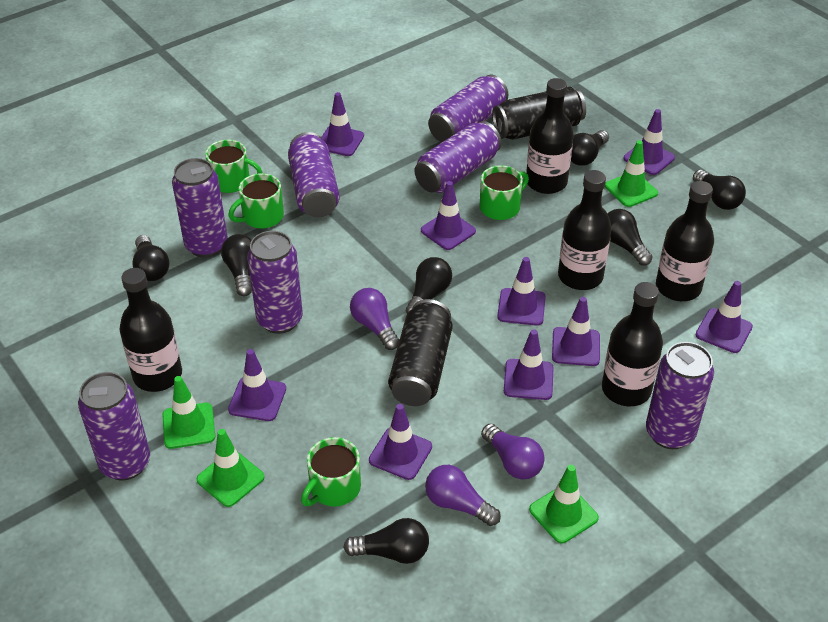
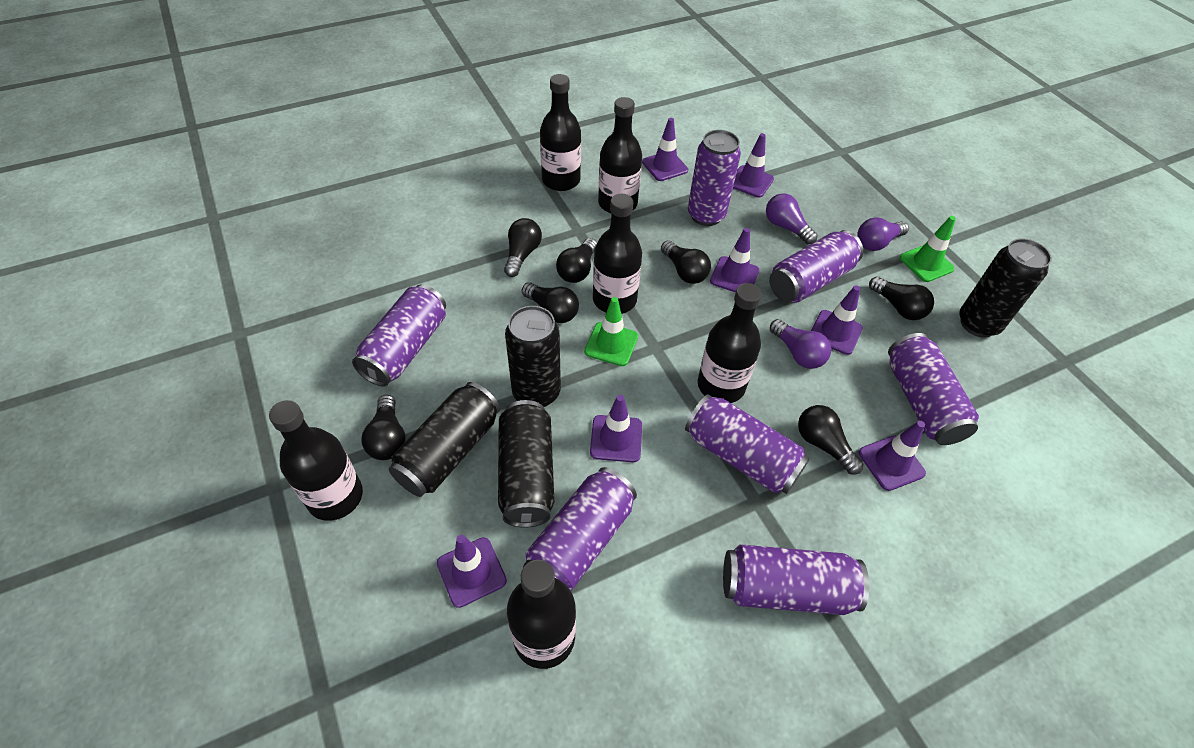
black bottle: 5 -> 6
black can: 2 -> 4
green mug: 4 -> 0
green traffic cone: 4 -> 2
purple traffic cone: 9 -> 7

